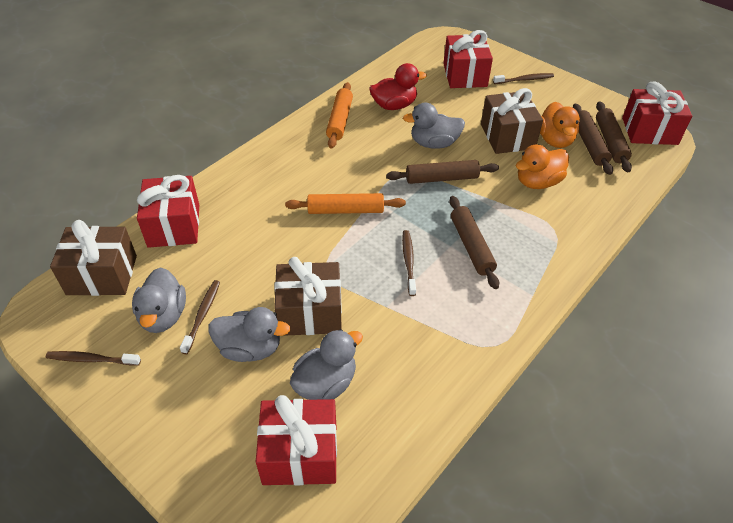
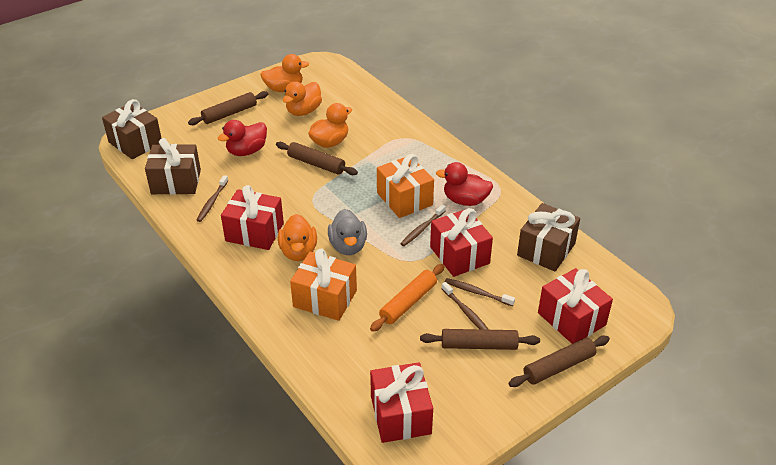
grey duck: 4 -> 1
orange duck: 2 -> 4
orange gift: 0 -> 2
orange rolling pin: 2 -> 1
red duck: 1 -> 2

